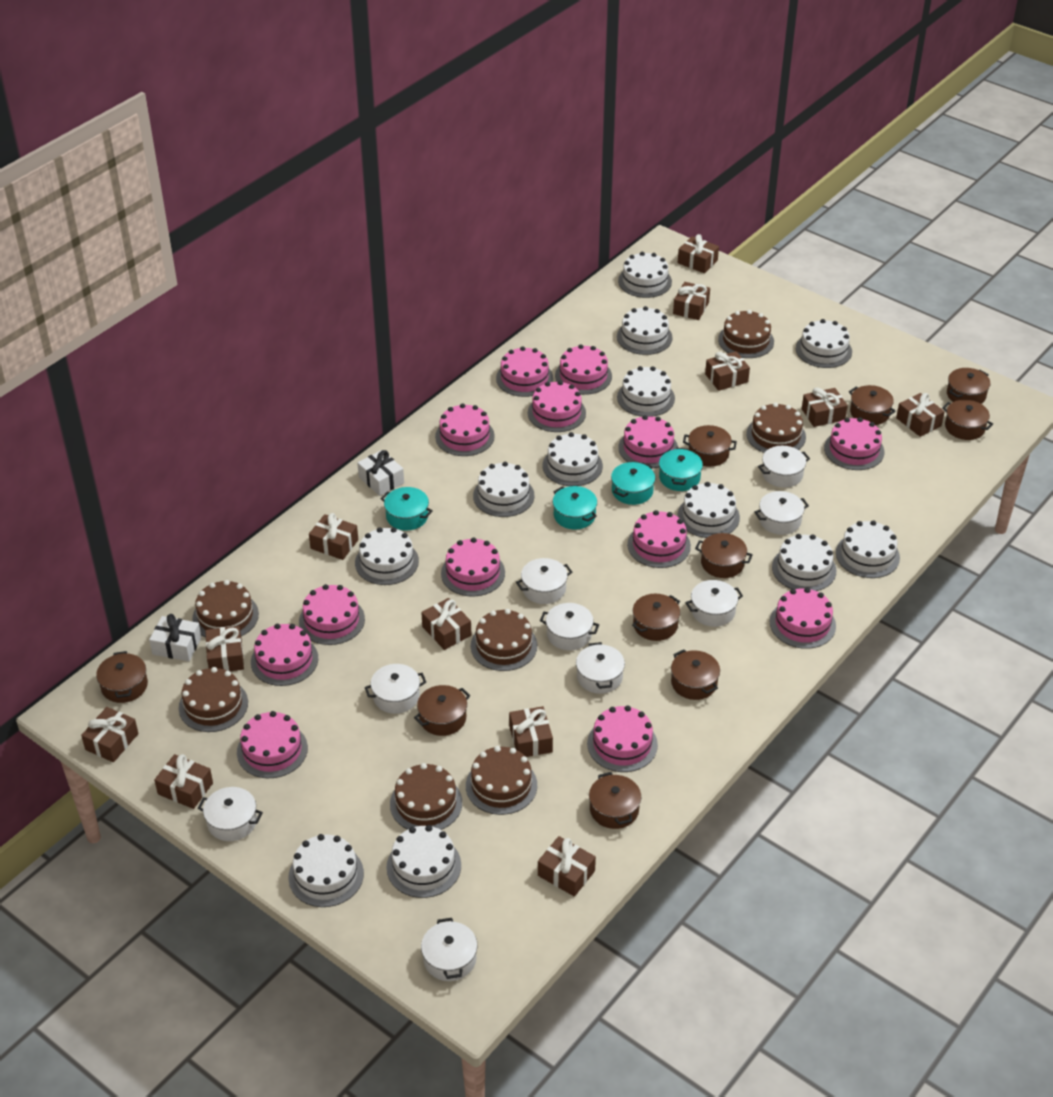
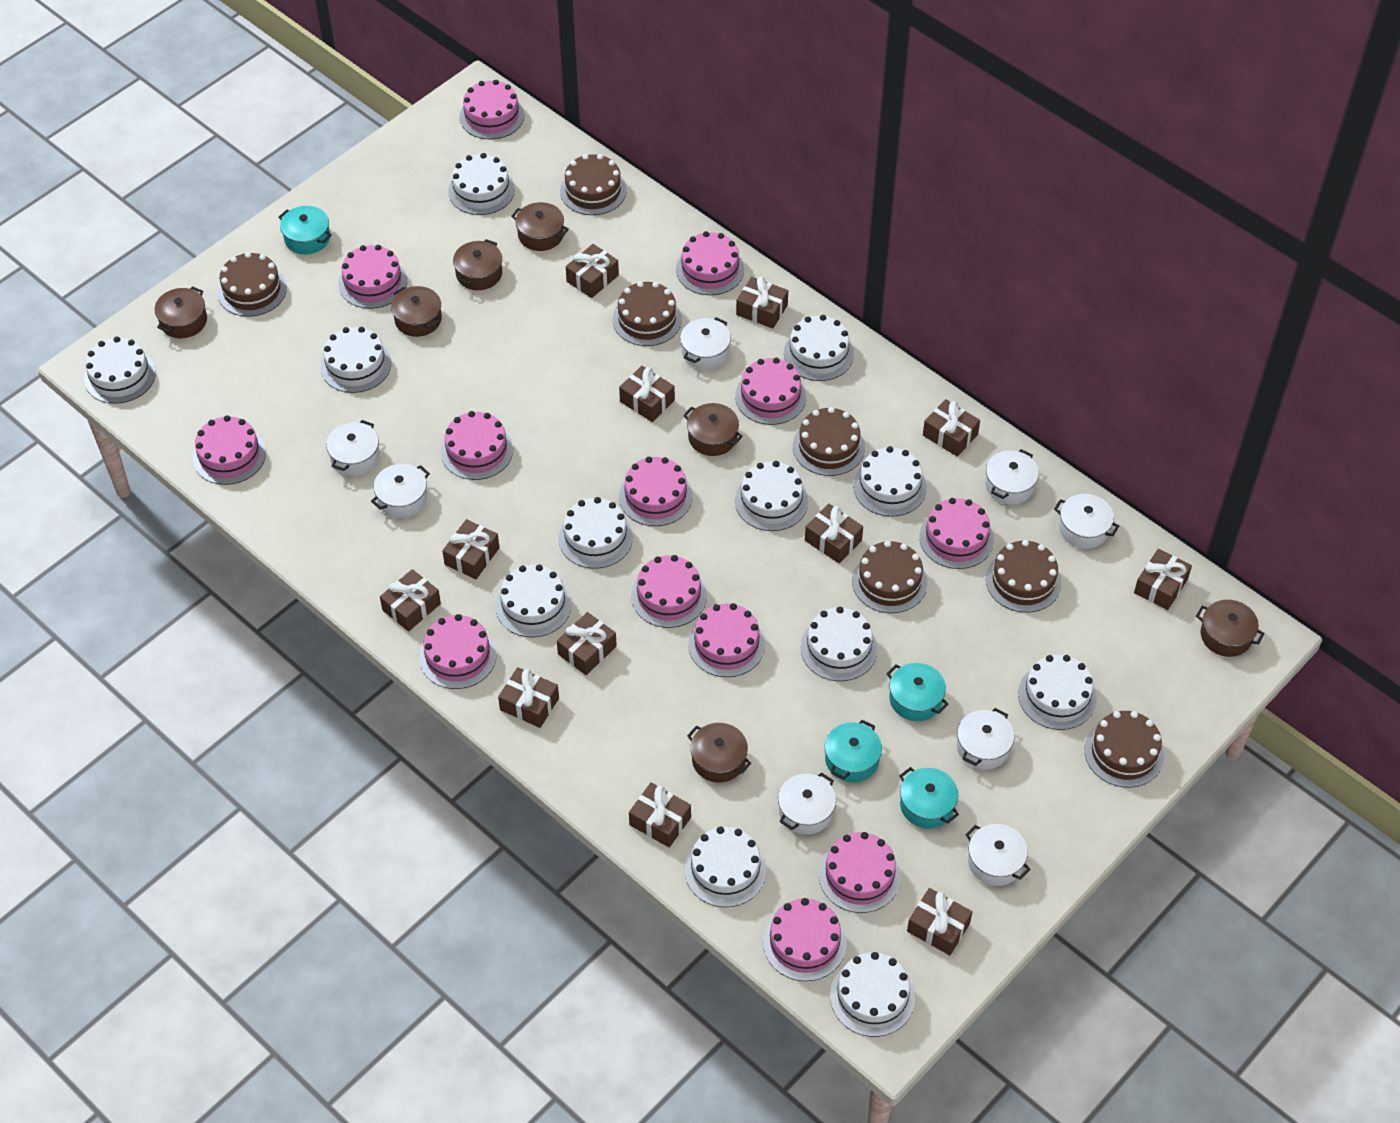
brown pot: 10 -> 7
white gift: 2 -> 0
white pot: 9 -> 8

